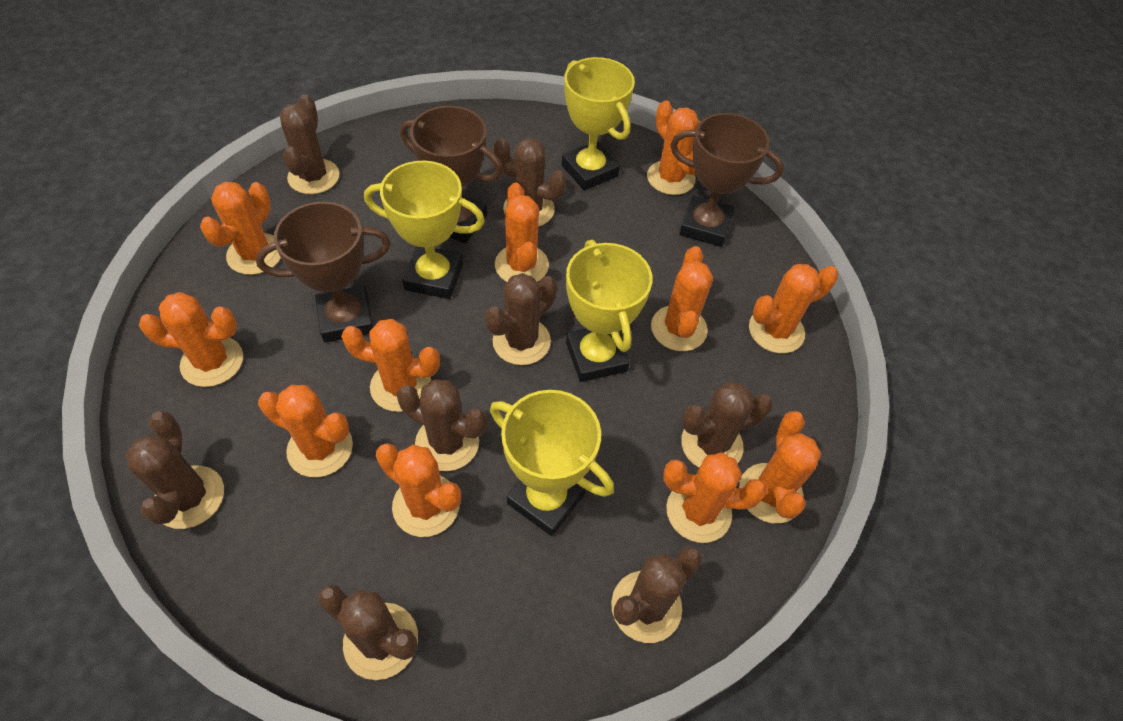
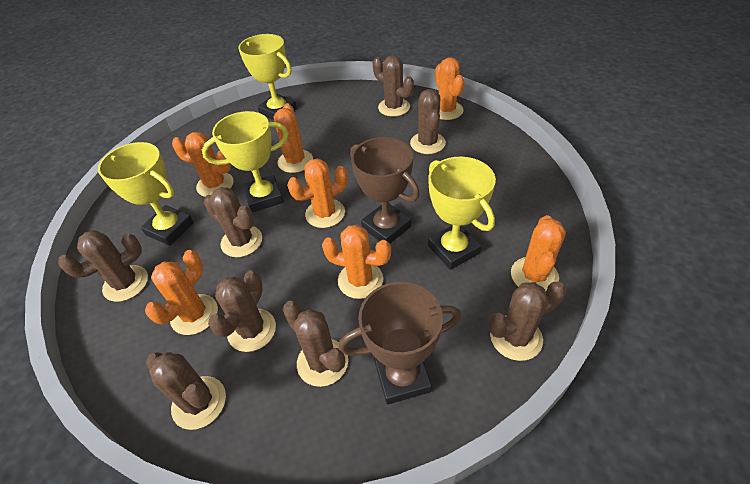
brown trophy: 3 -> 2
orange cactus: 11 -> 7

